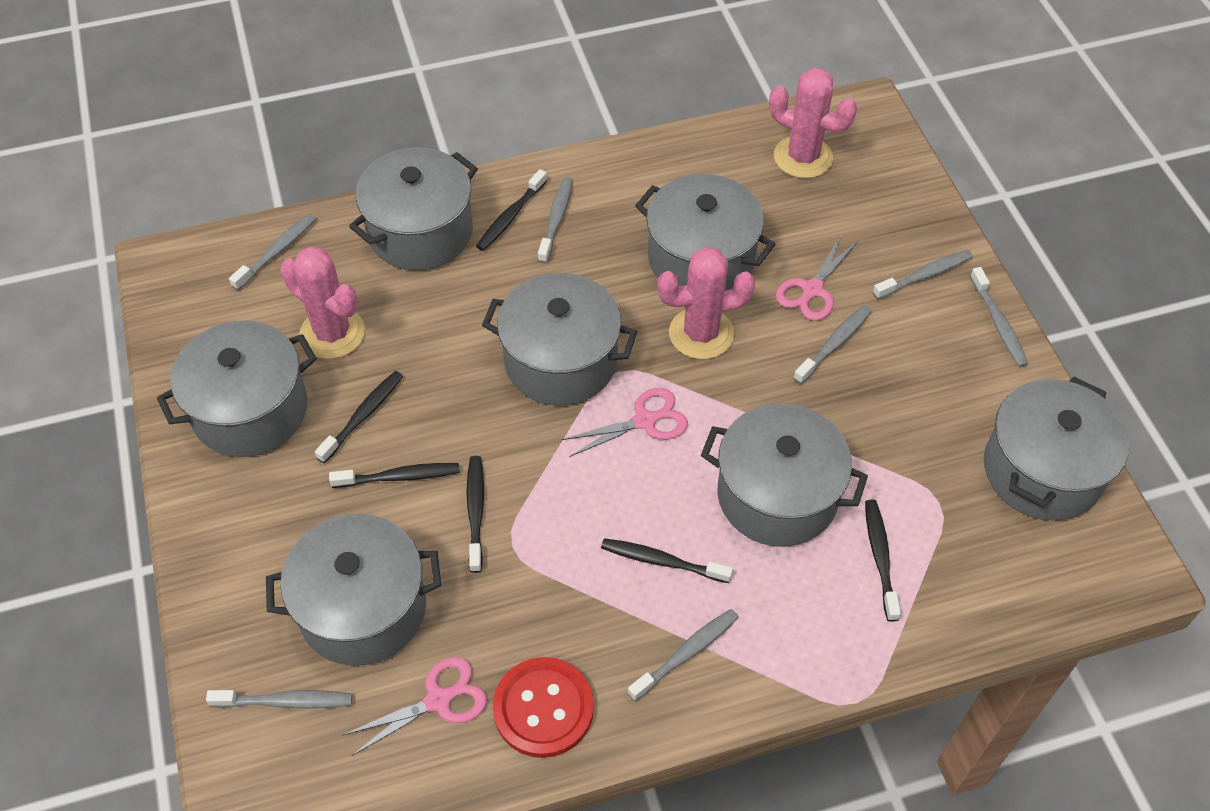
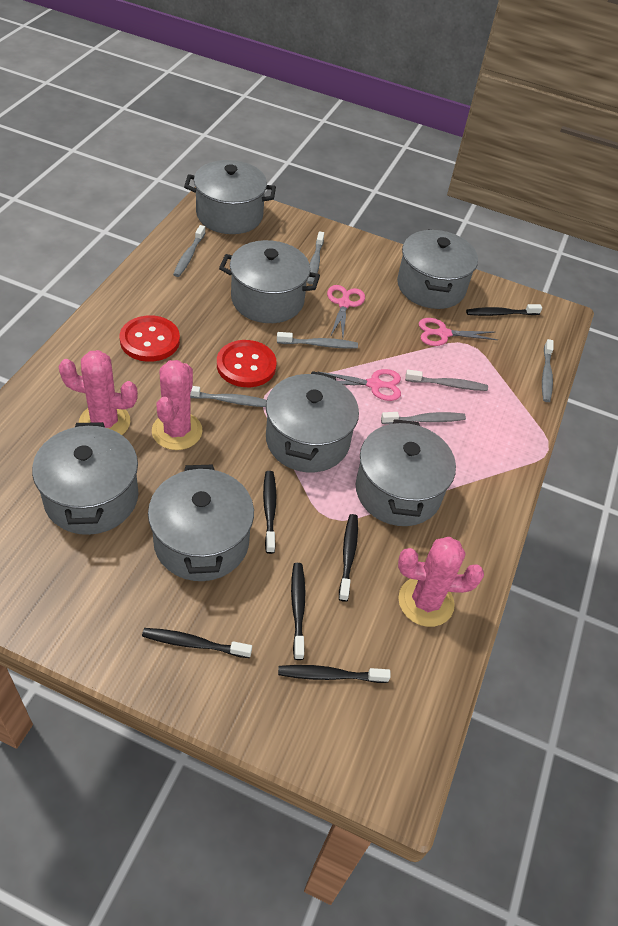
red button: 1 -> 2

